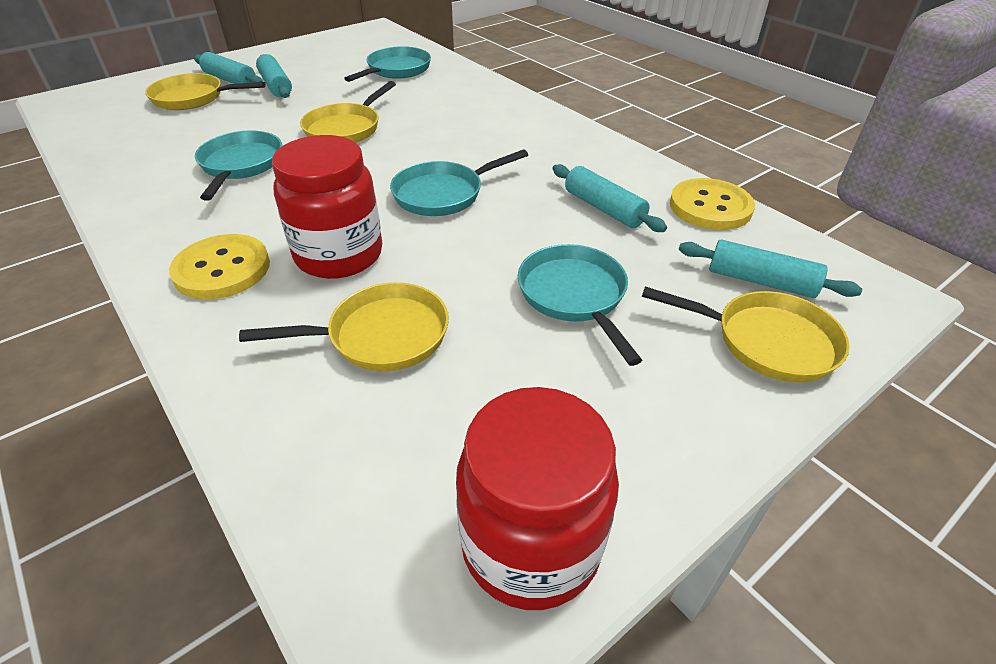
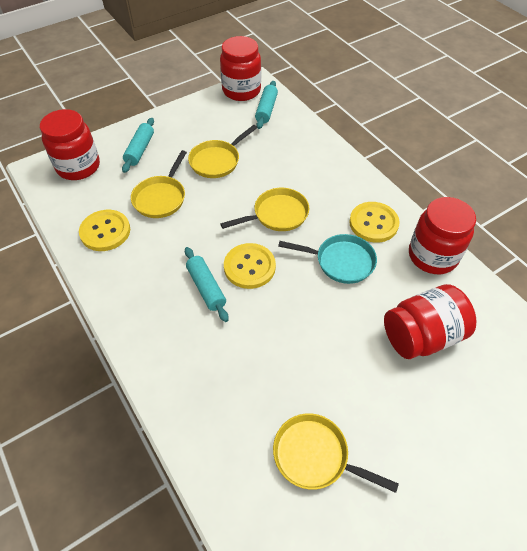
red jar: 2 -> 4
turquoise pan: 4 -> 1
turquoise rolling pin: 4 -> 3
yellow button: 2 -> 3

